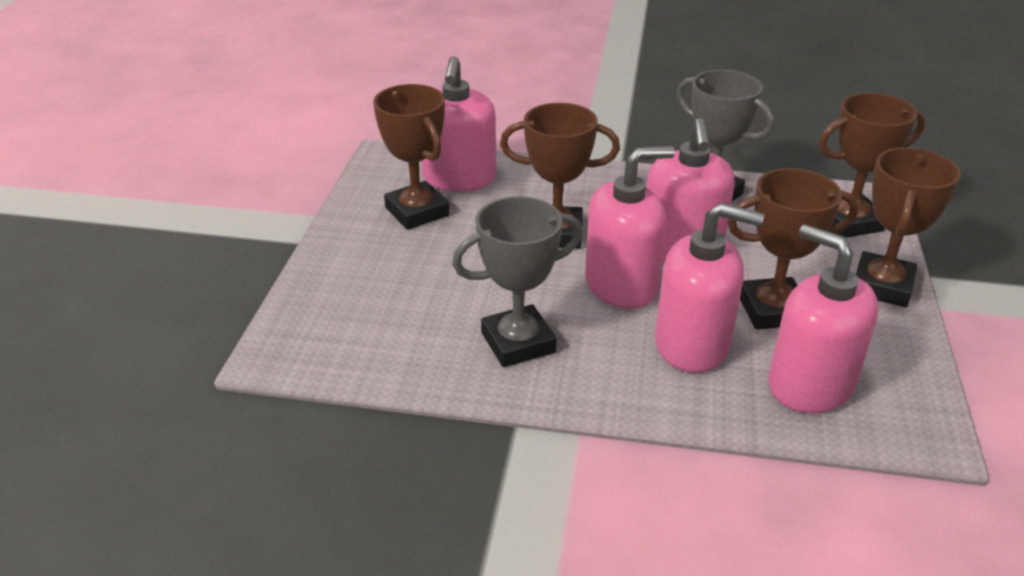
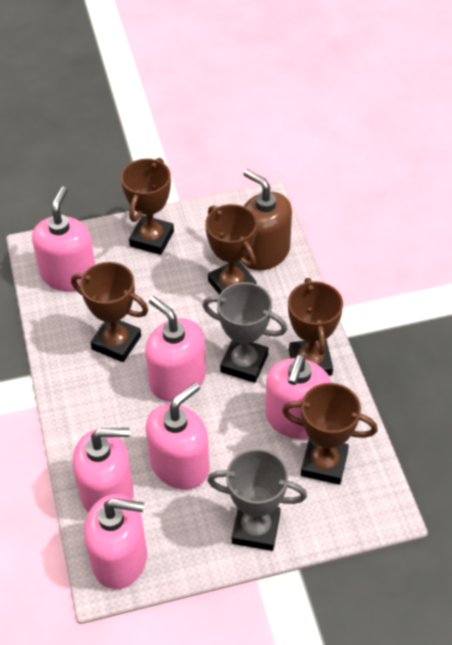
brown soap dispenser: 0 -> 1
pink soap dispenser: 5 -> 6

